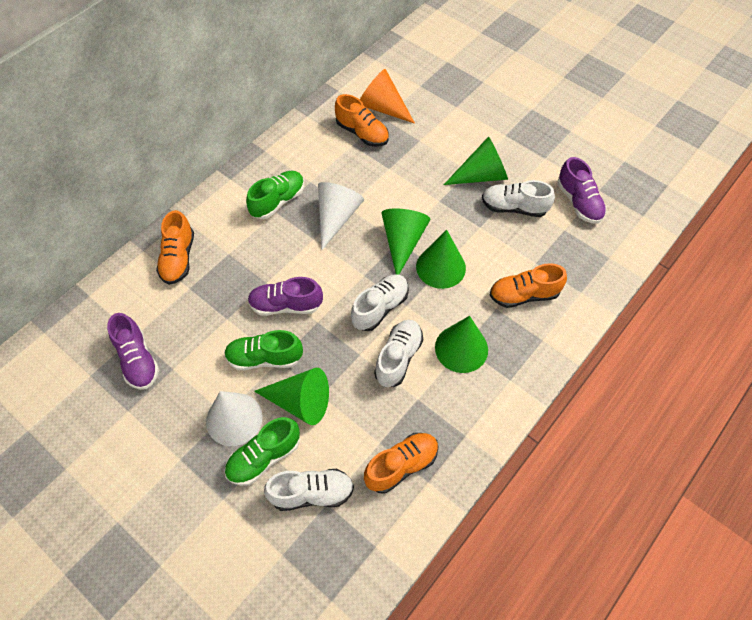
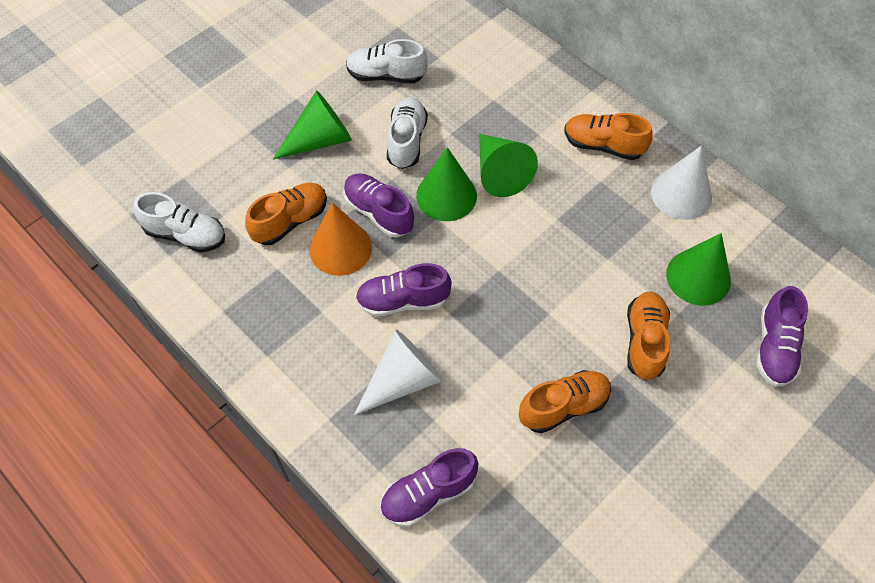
green cone: 5 -> 4
green shoe: 3 -> 0
purple shoe: 3 -> 4
white shoe: 4 -> 3

